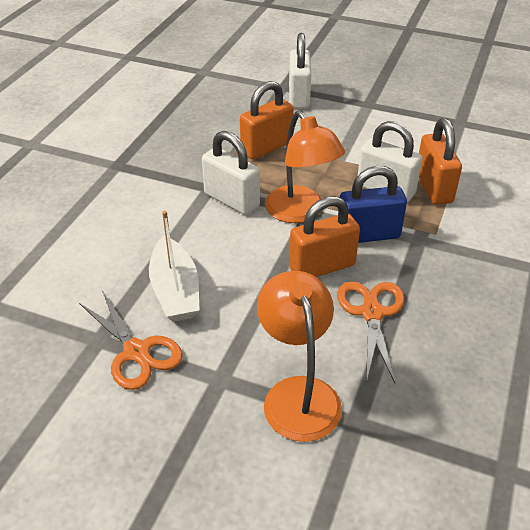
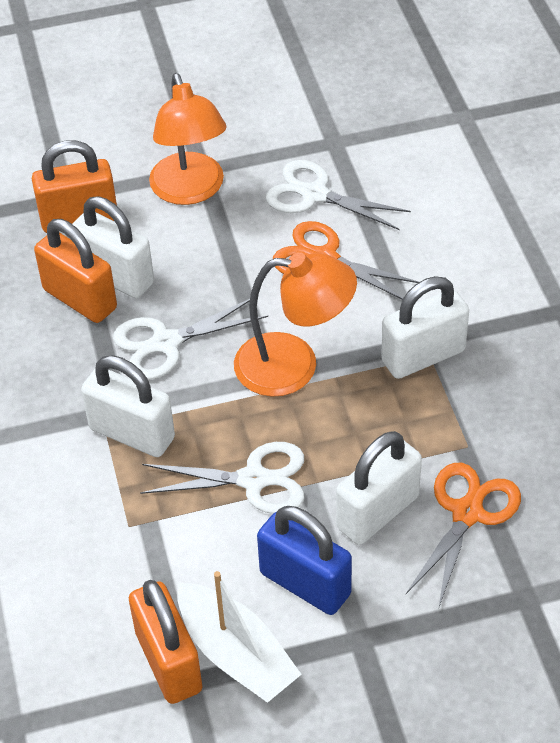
white padlock: 3 -> 4
white scissors: 0 -> 3

